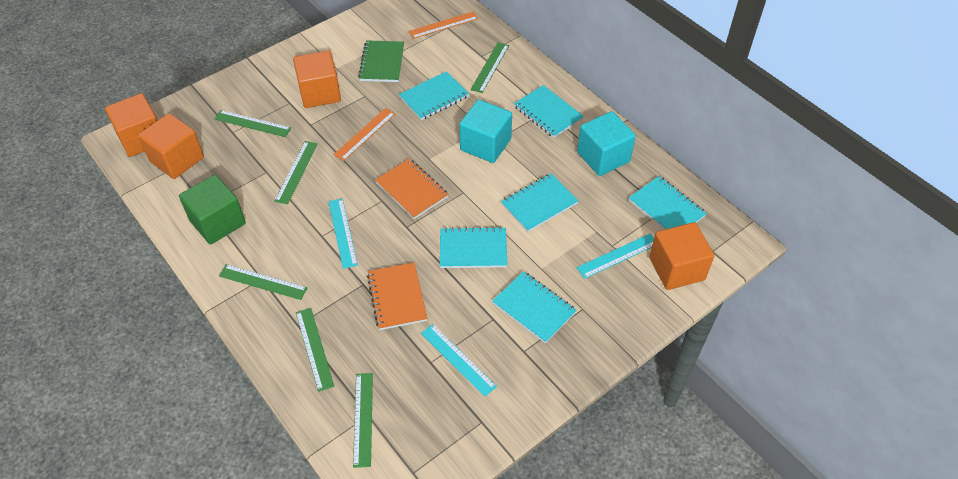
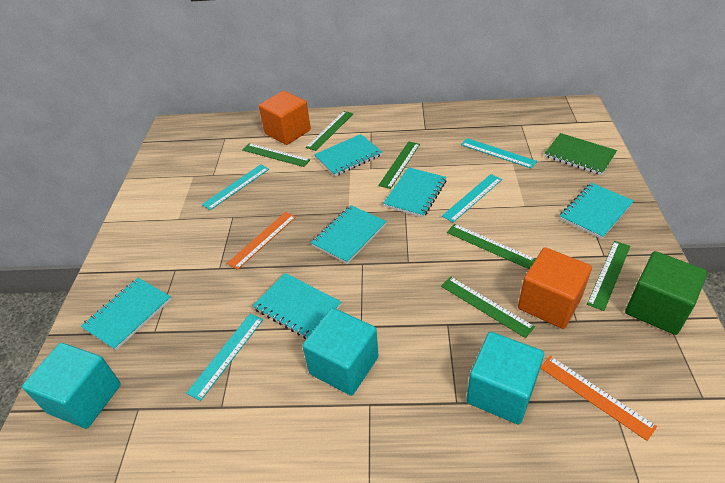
orange cube: 4 -> 2
orange notebook: 2 -> 0
turquoise cube: 2 -> 3
turquoise ruler: 3 -> 4

